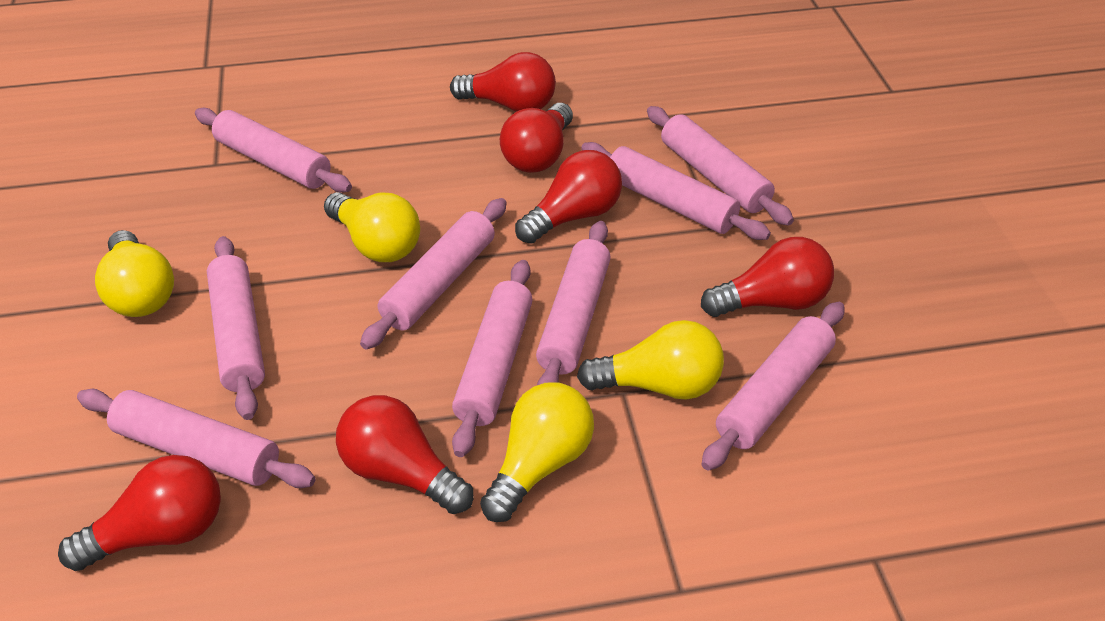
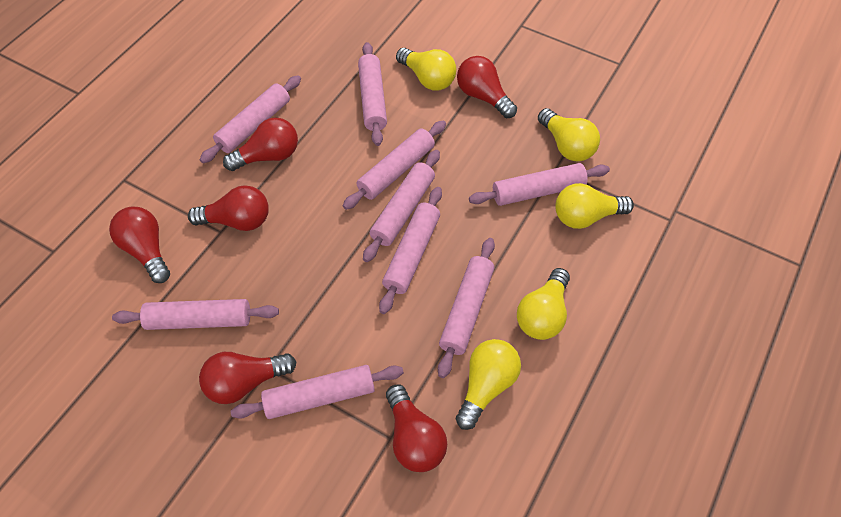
yellow light bulb: 4 -> 5

